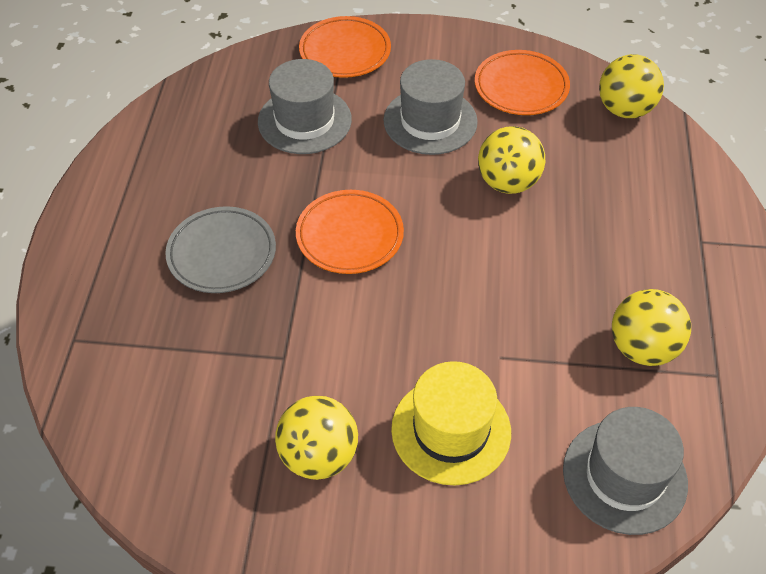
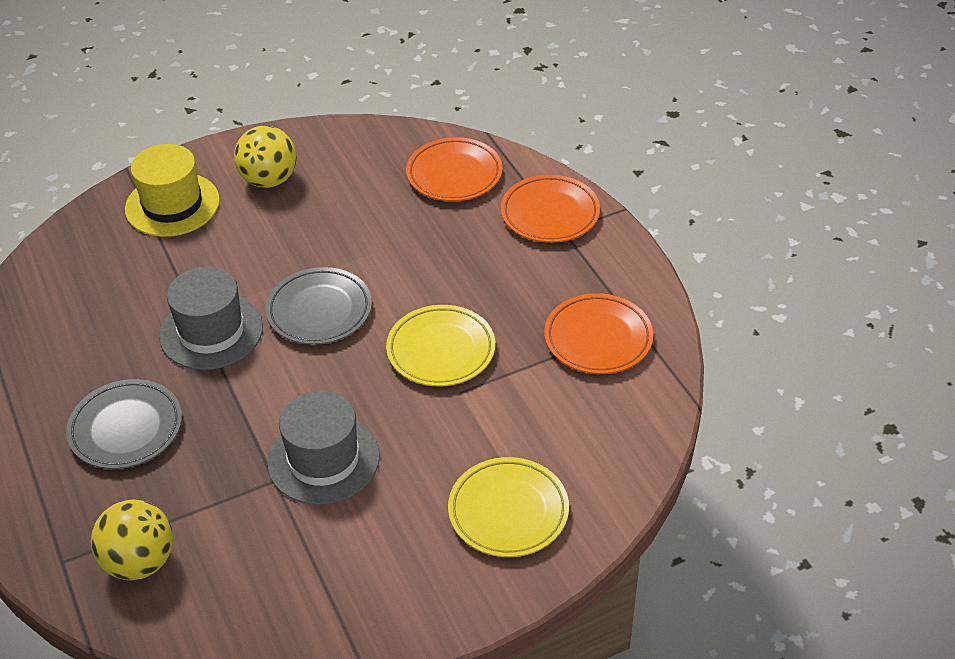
grey hat: 3 -> 2
grey plate: 1 -> 2
yellow ball: 4 -> 2
yellow plate: 0 -> 2

